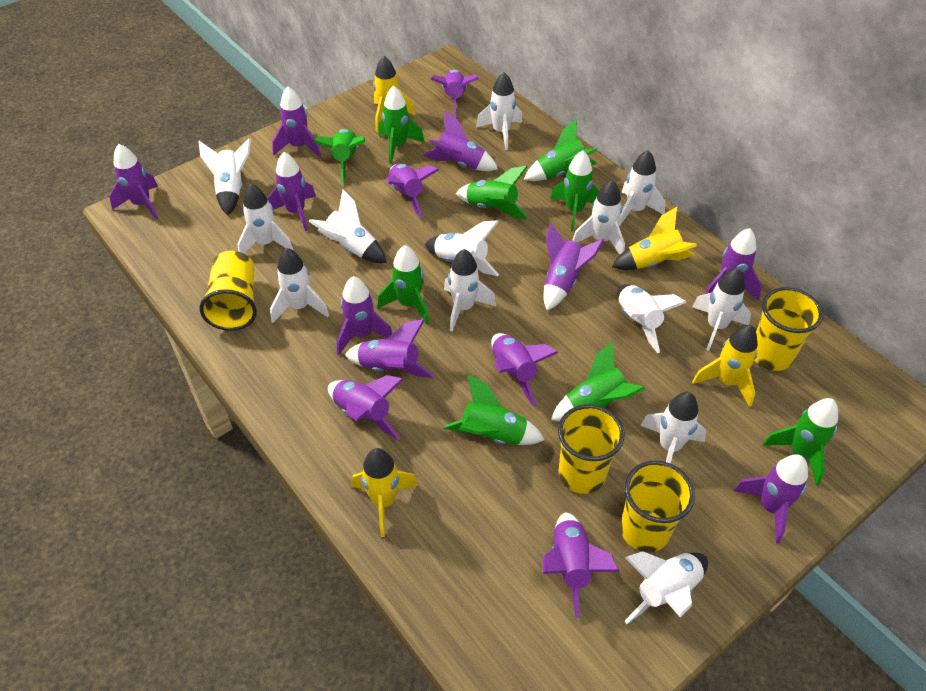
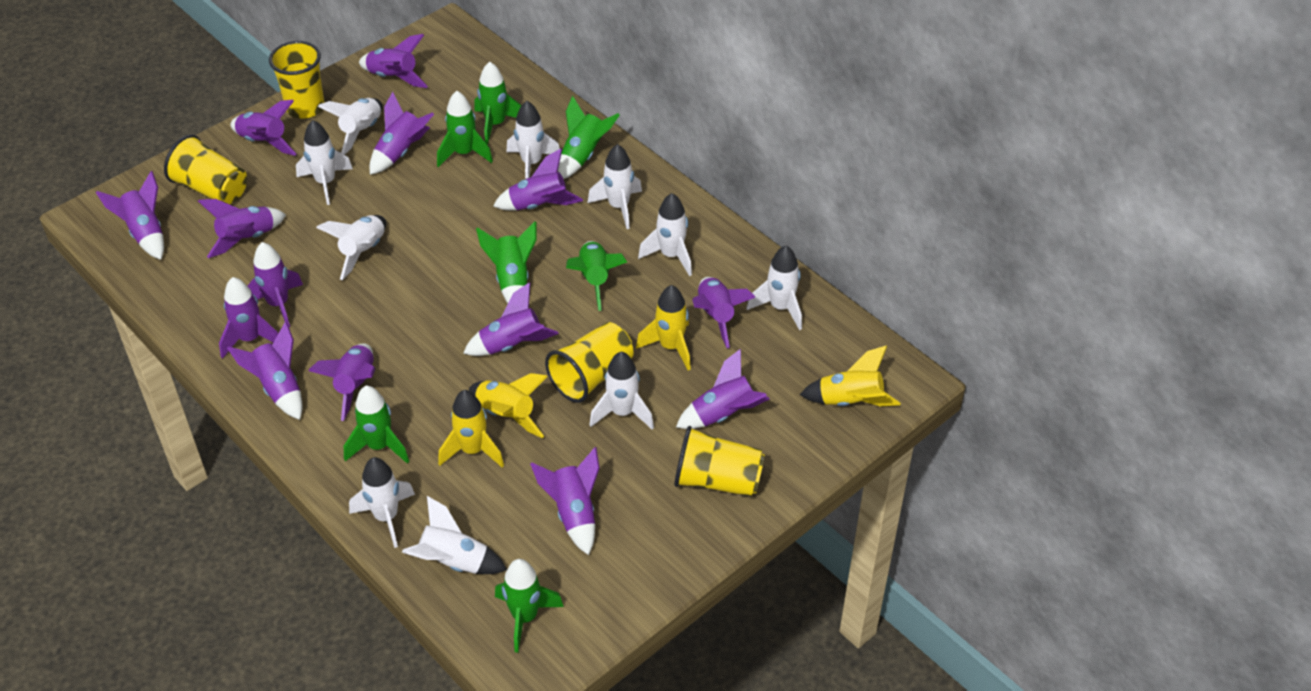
green rocket: 9 -> 7
white rocket: 13 -> 10

